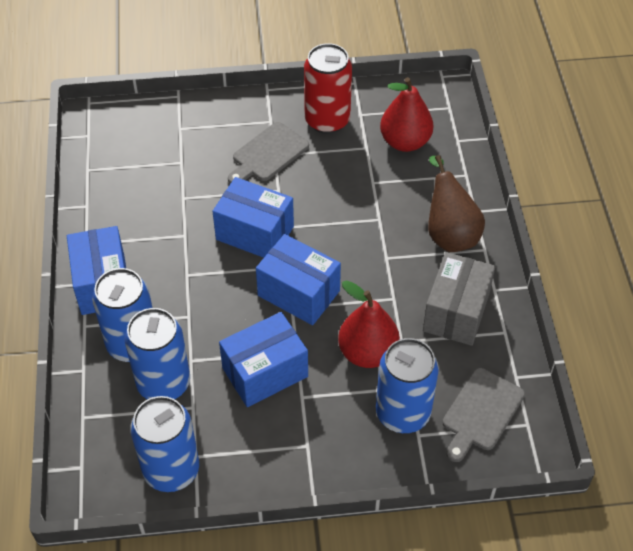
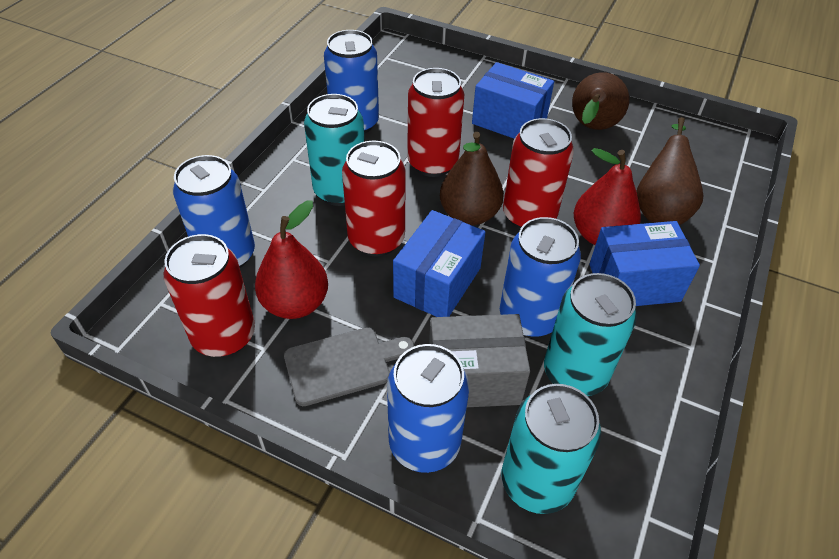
blue box: 4 -> 3
brown pear: 1 -> 3
grey cutting board: 2 -> 1
red can: 1 -> 4
turquoise can: 0 -> 3

